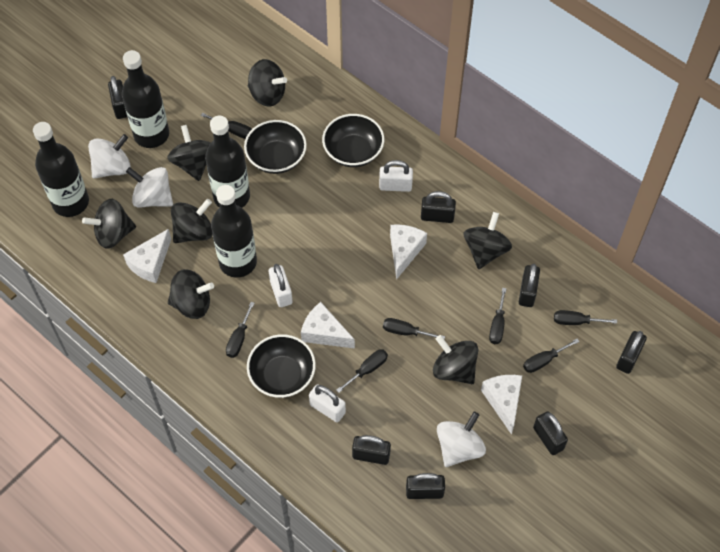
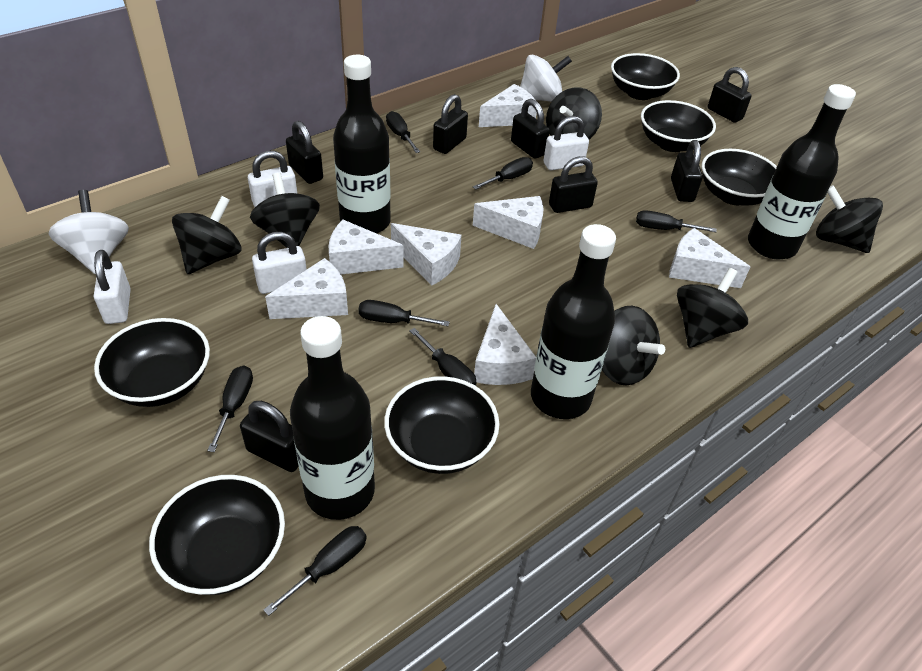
black bowl: 3 -> 6
black spinning top: 7 -> 6
white cheese: 4 -> 7
white padlock: 3 -> 4
white spinning top: 3 -> 2

